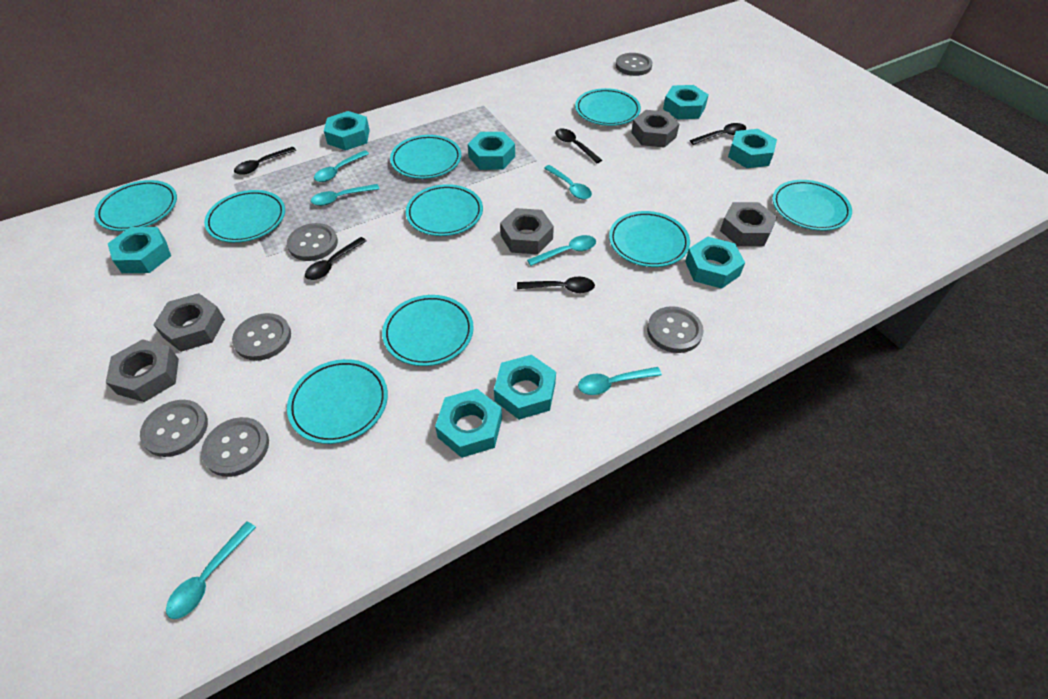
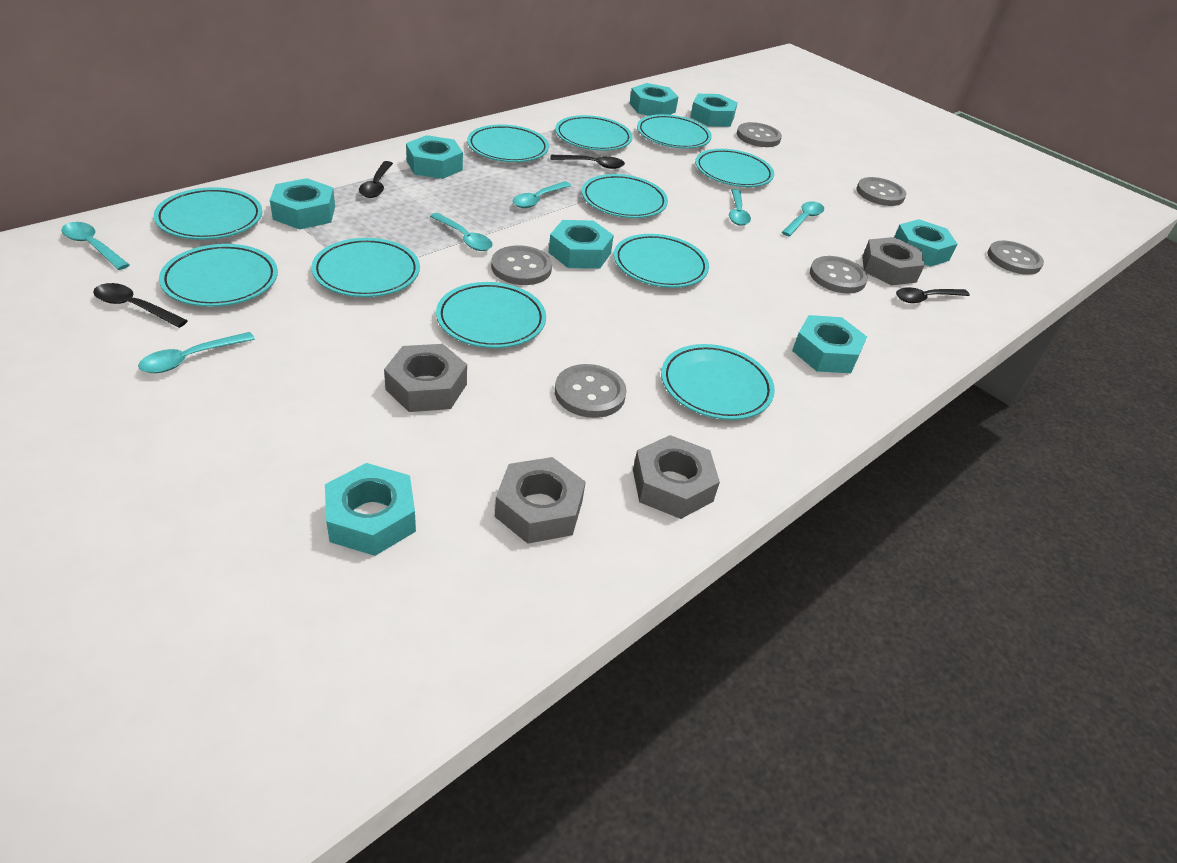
black spoon: 5 -> 4
grey nut: 5 -> 4
turquoise plate: 9 -> 11

